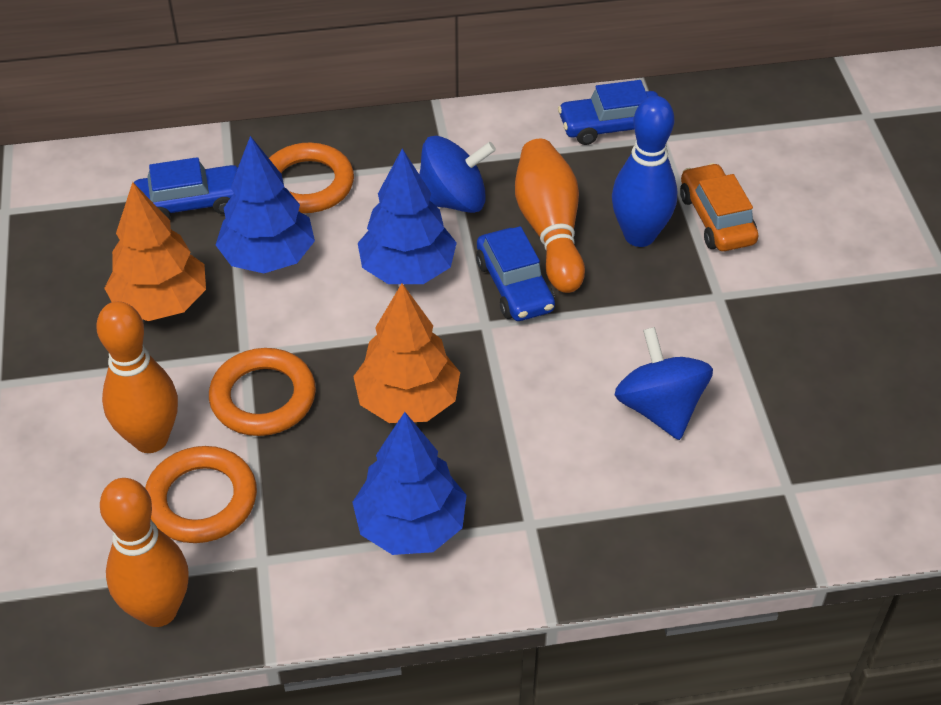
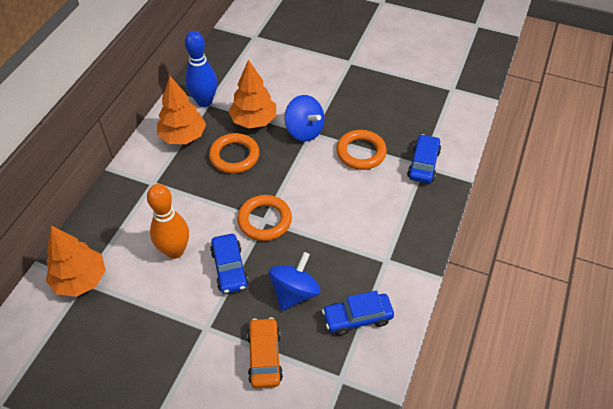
blue tree: 3 -> 0
orange bowling pin: 3 -> 1
orange tree: 2 -> 3

